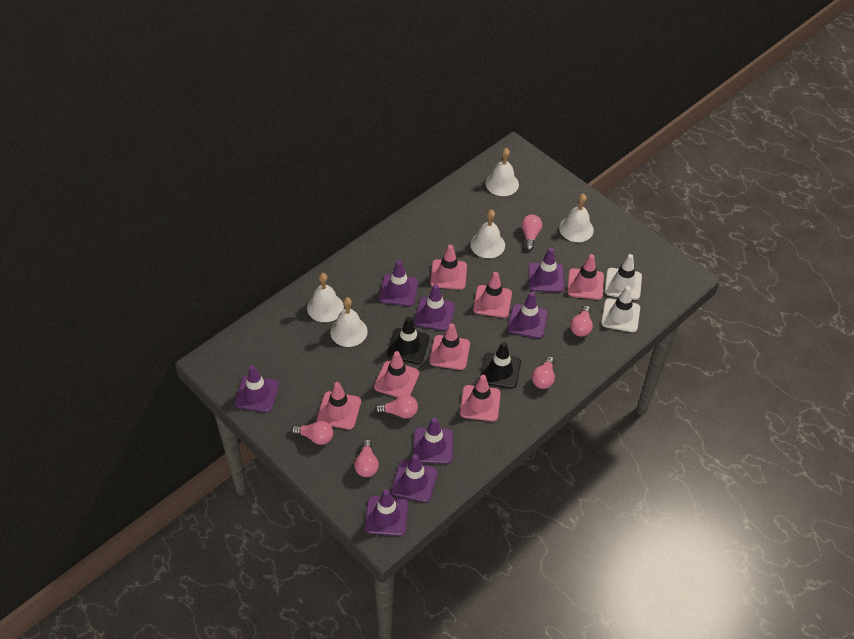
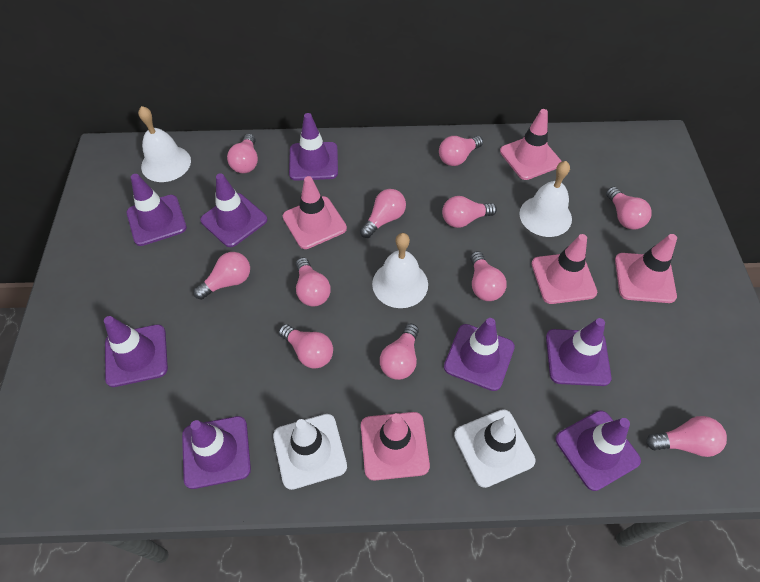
black traffic cone: 2 -> 0
pink light bulb: 6 -> 11
pink traffic cone: 7 -> 5
white bell: 5 -> 3

